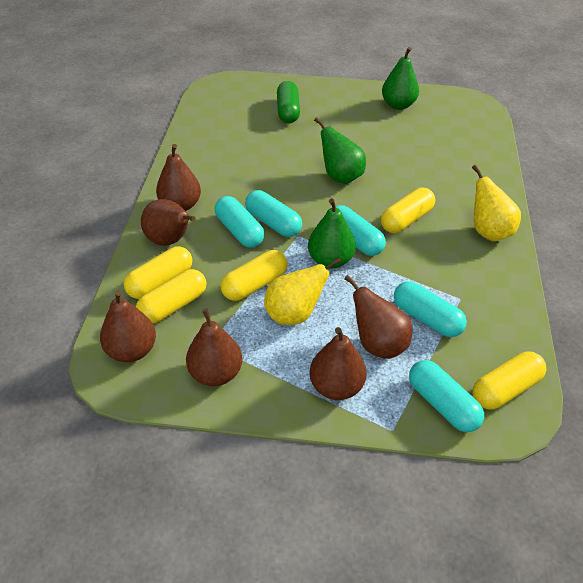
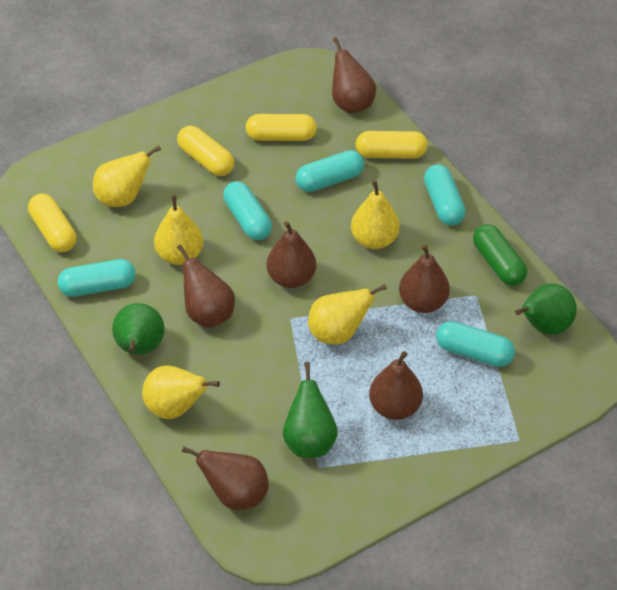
yellow capsule: 5 -> 4
yellow pear: 2 -> 5

